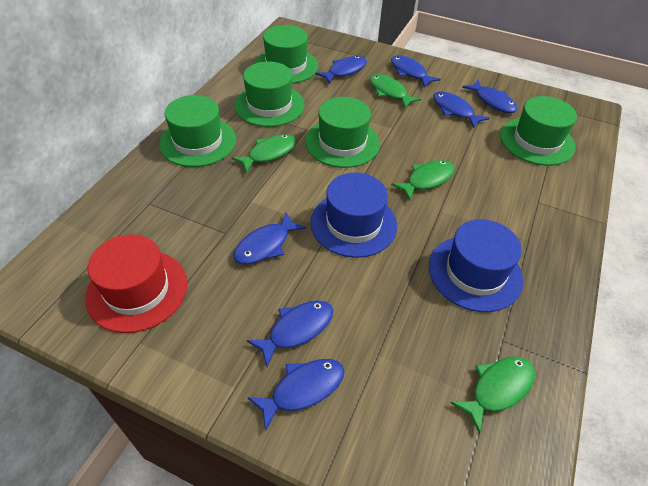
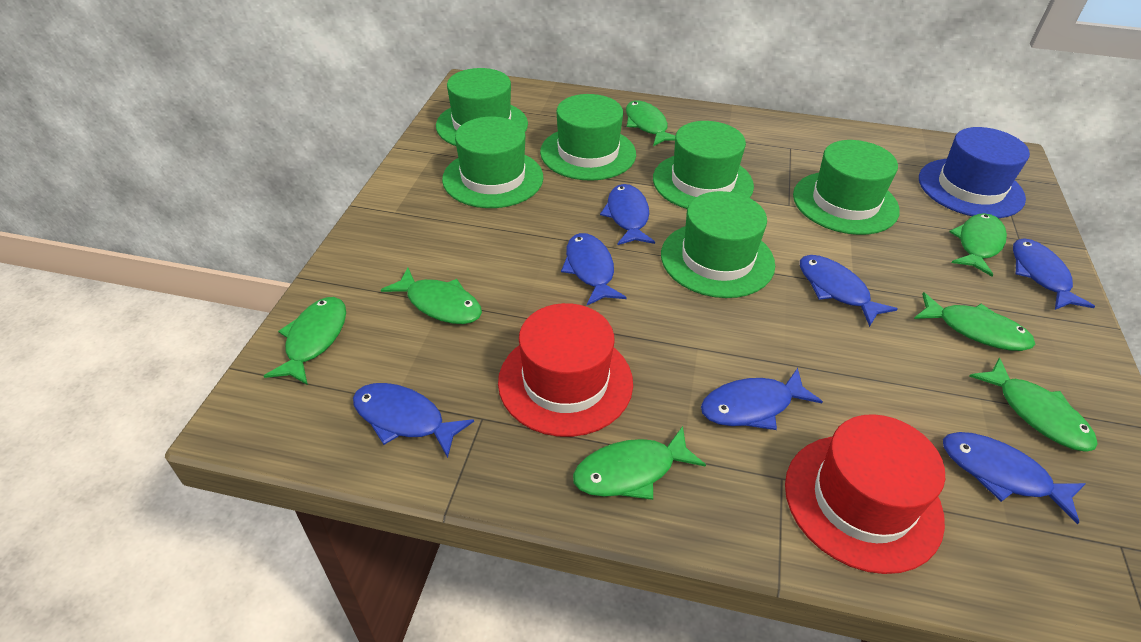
blue hat: 2 -> 1
green fish: 4 -> 7
green hat: 5 -> 6
red hat: 1 -> 2

